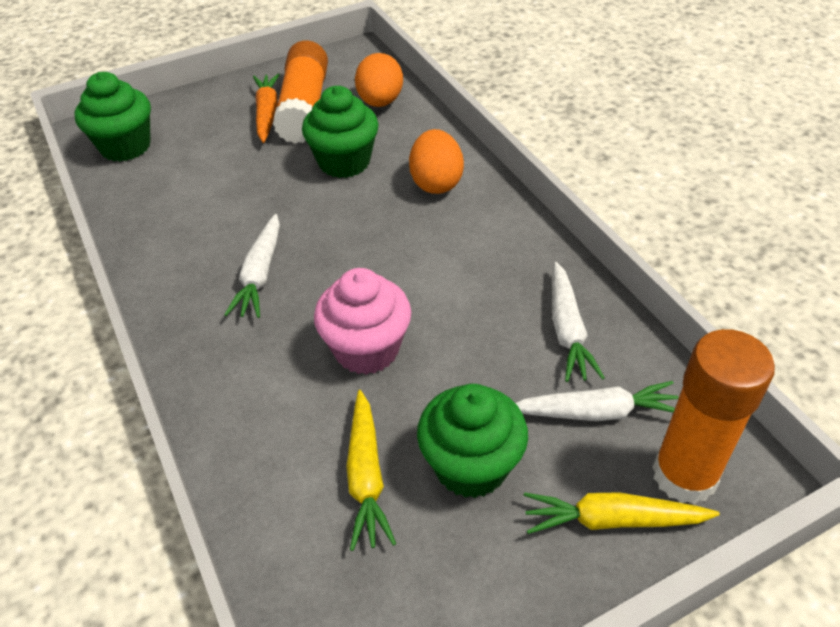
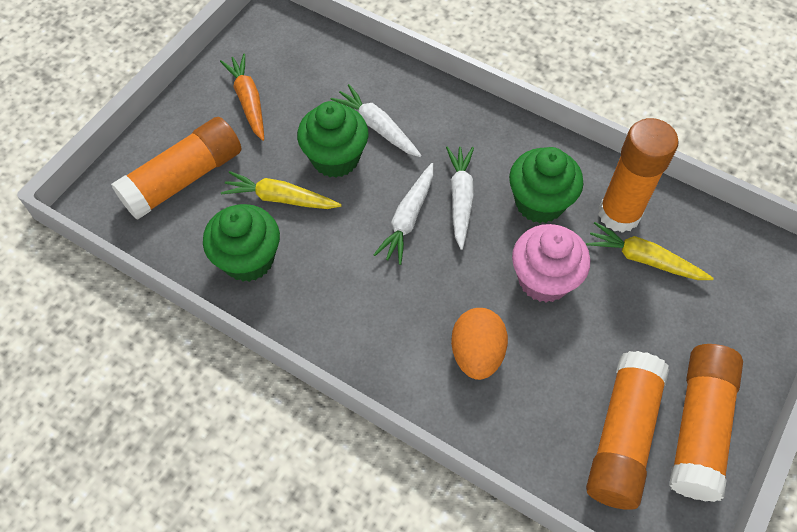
orange egg: 2 -> 1
orange glue stick: 2 -> 4

